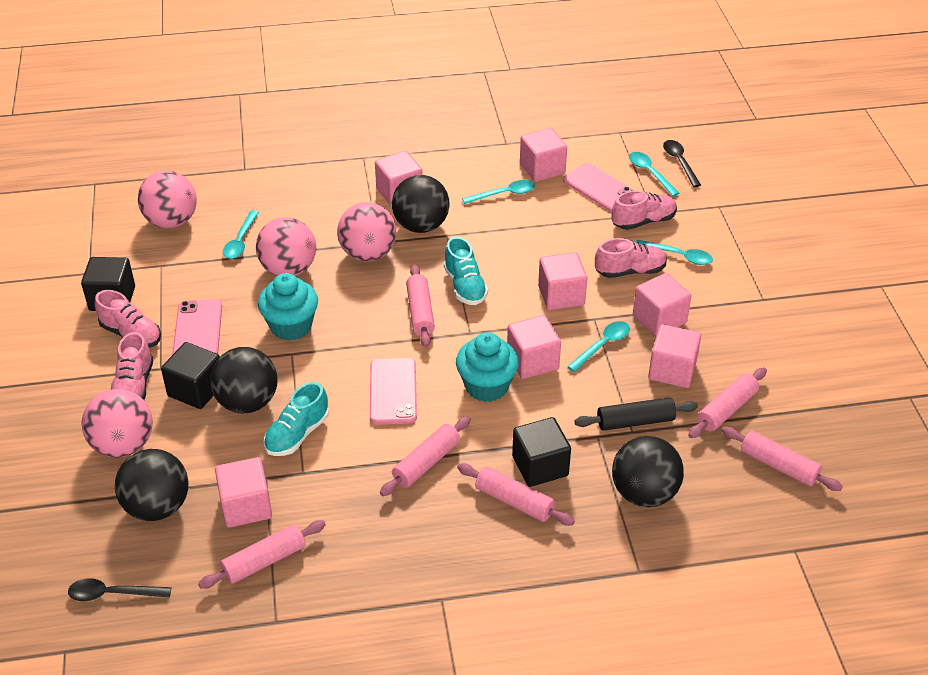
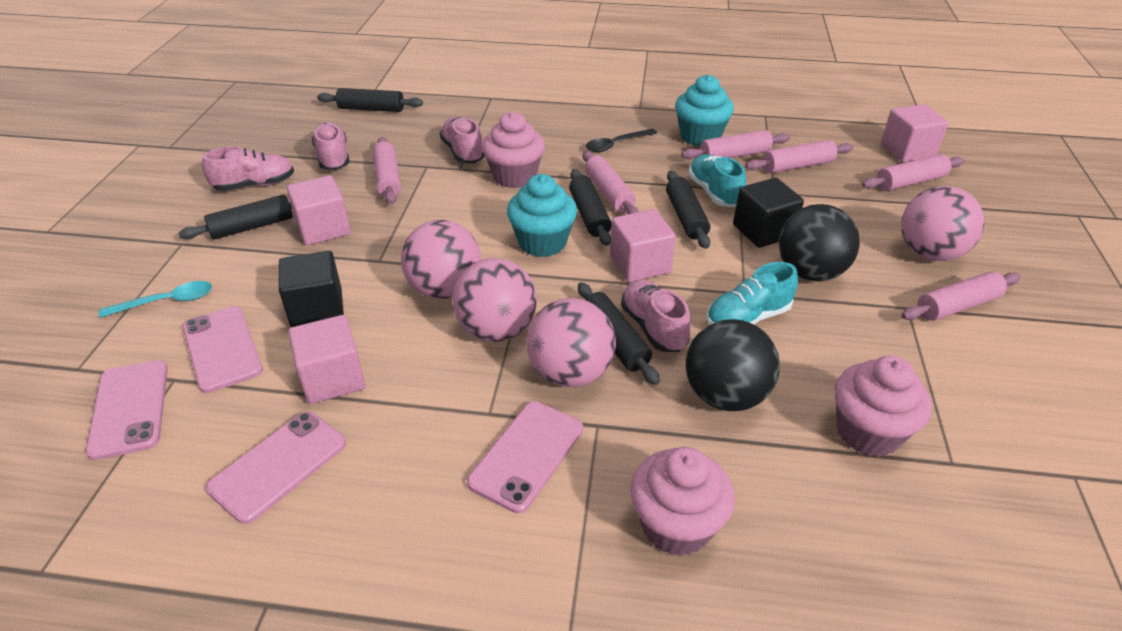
black ball: 4 -> 2
black cube: 3 -> 2
black rolling pin: 1 -> 5
black spoon: 2 -> 1
pink cube: 7 -> 4
pink cupcake: 0 -> 3
pink phone: 3 -> 4
turquoise spoon: 5 -> 1

